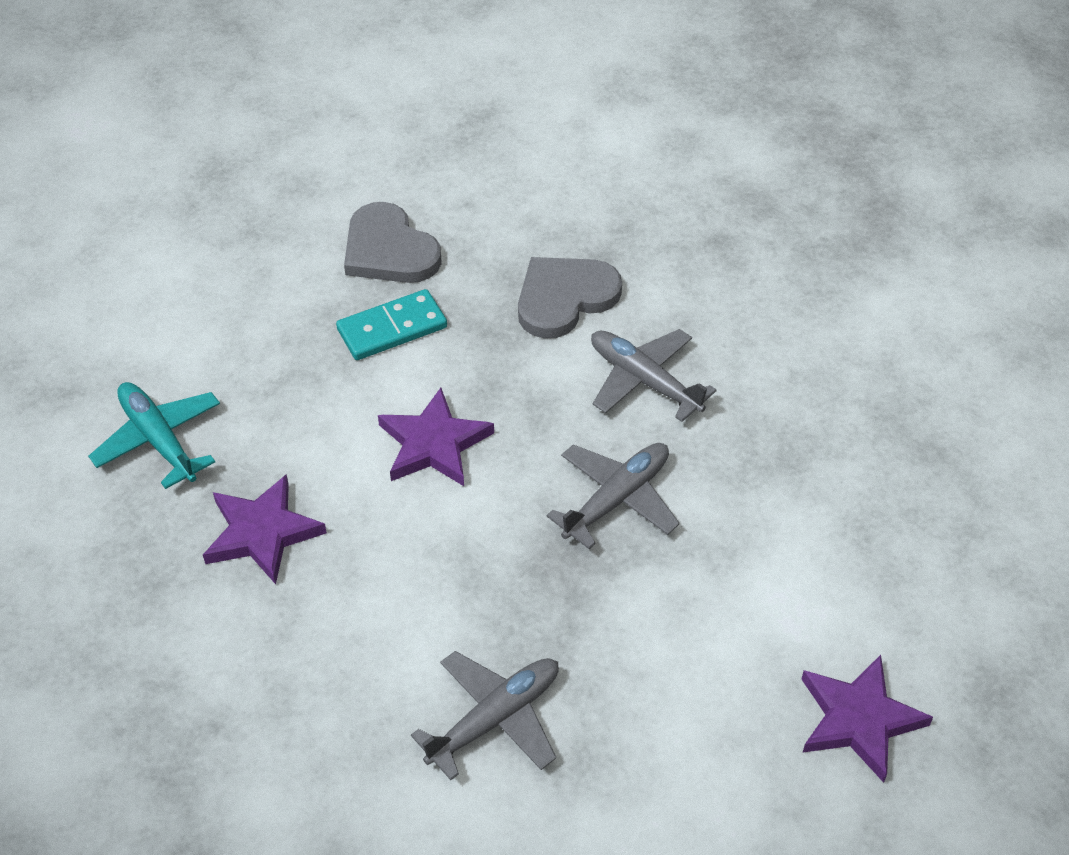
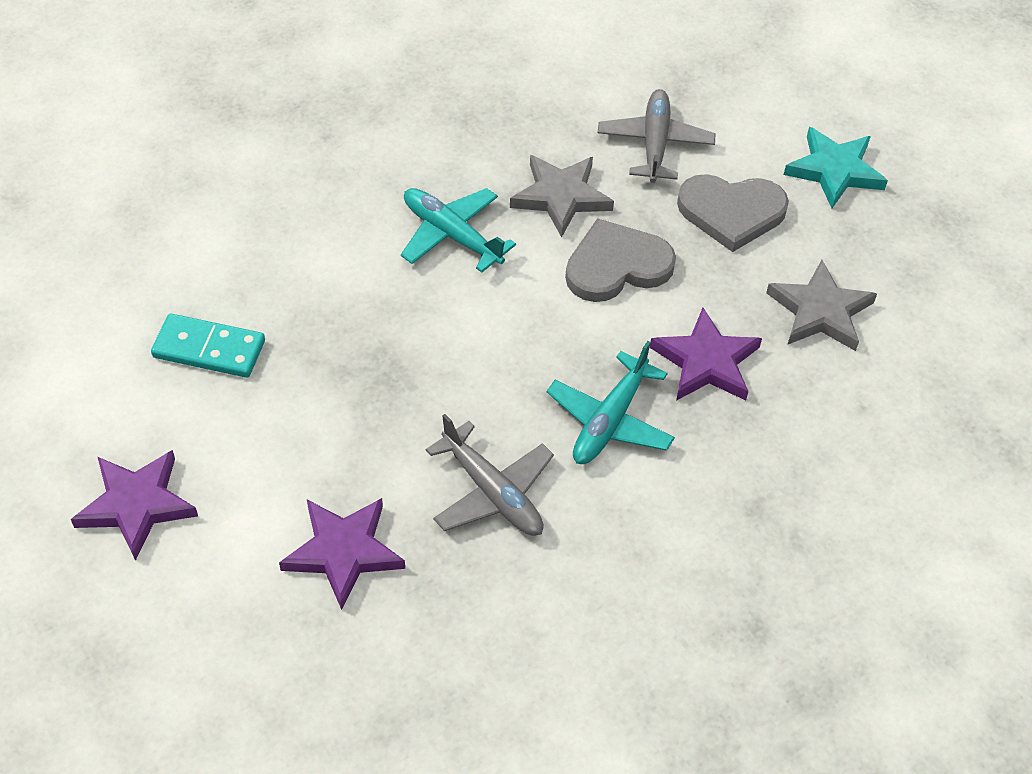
grey plane: 3 -> 2
grey star: 0 -> 2
turquoise plane: 1 -> 2
turquoise star: 0 -> 1

